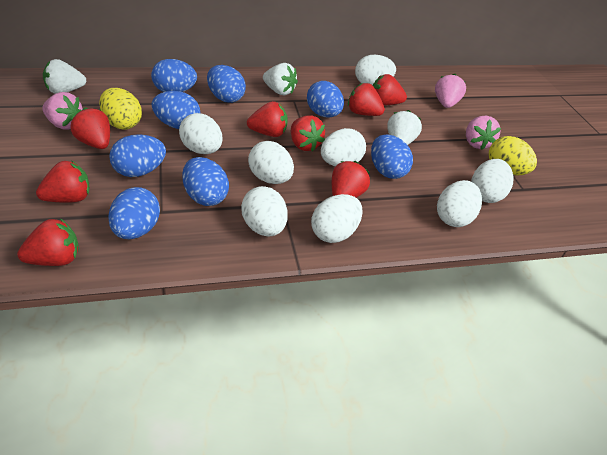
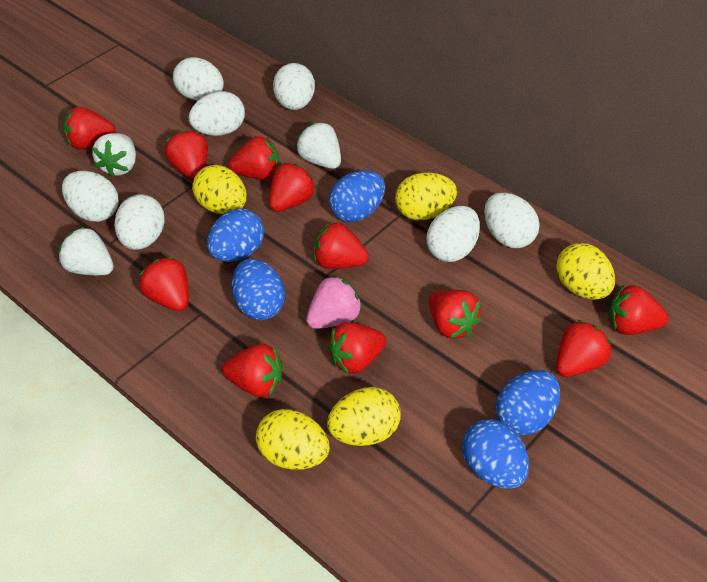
blue egg: 8 -> 5
pink strawberry: 3 -> 1
red strawberry: 8 -> 11
white egg: 8 -> 7
yellow egg: 2 -> 5

